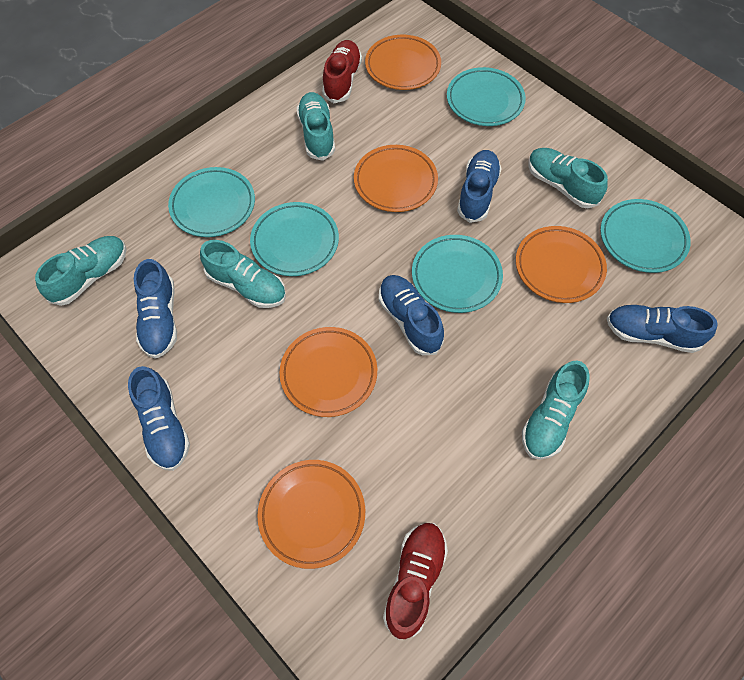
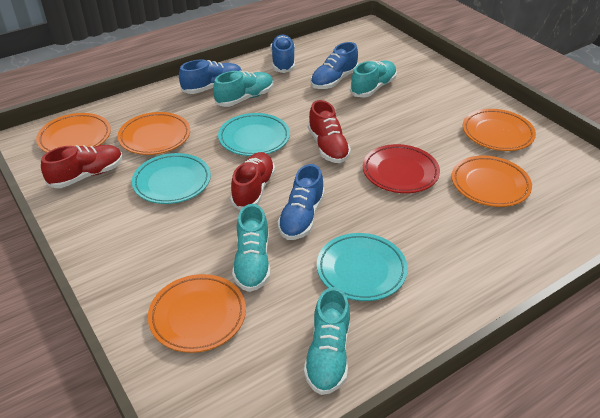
blue shoe: 5 -> 4
red plate: 0 -> 1
red shoe: 2 -> 3
turquoise plate: 5 -> 3
turquoise shoe: 5 -> 4

